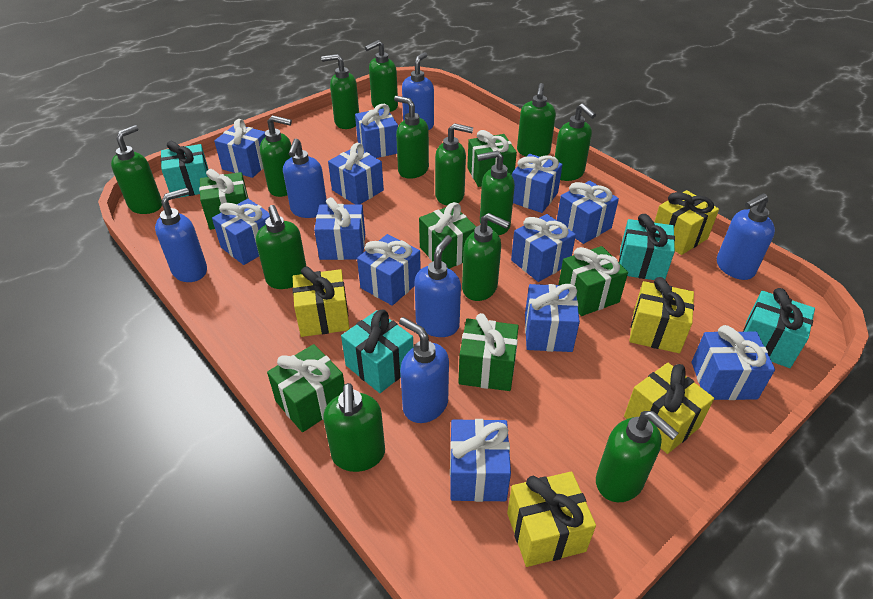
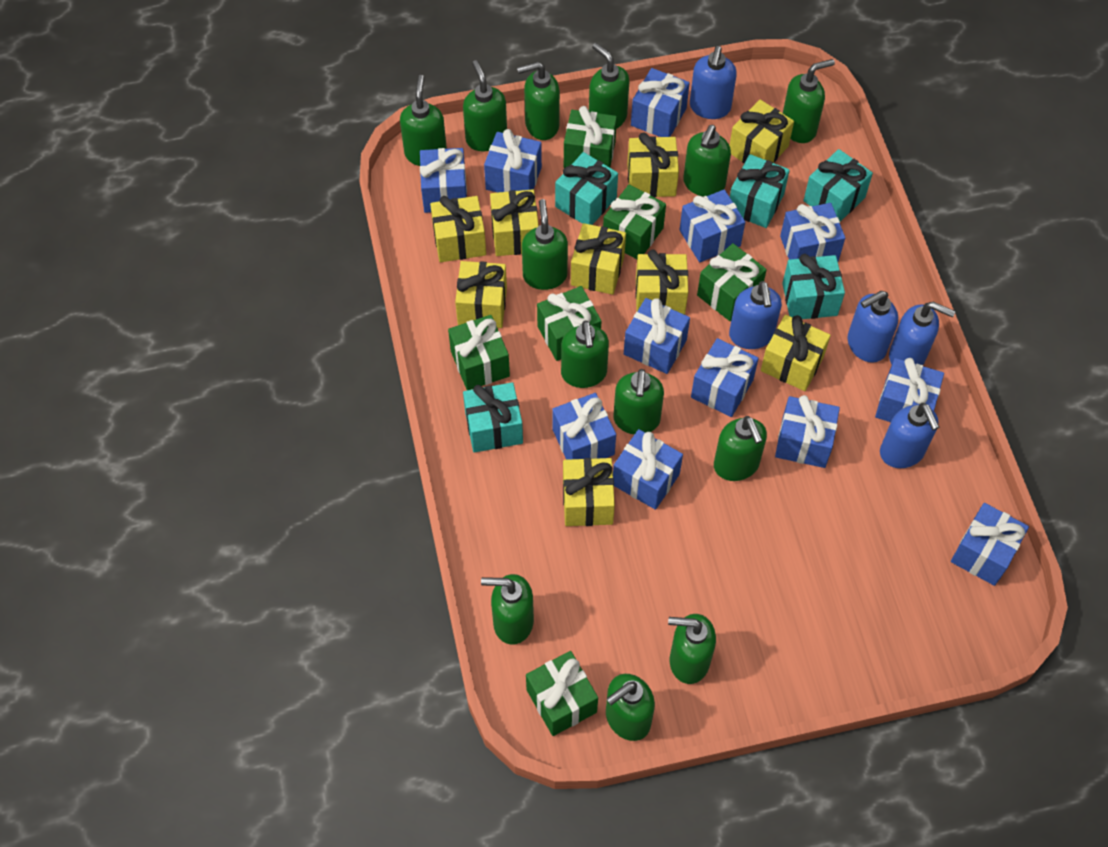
blue soap dispenser: 6 -> 5
turquoise gift: 4 -> 5
yellow gift: 5 -> 9

